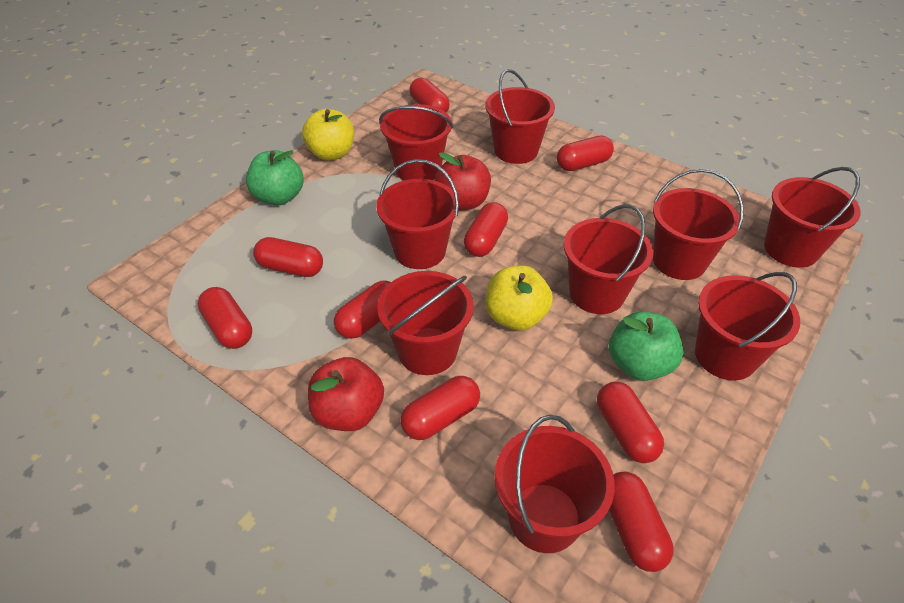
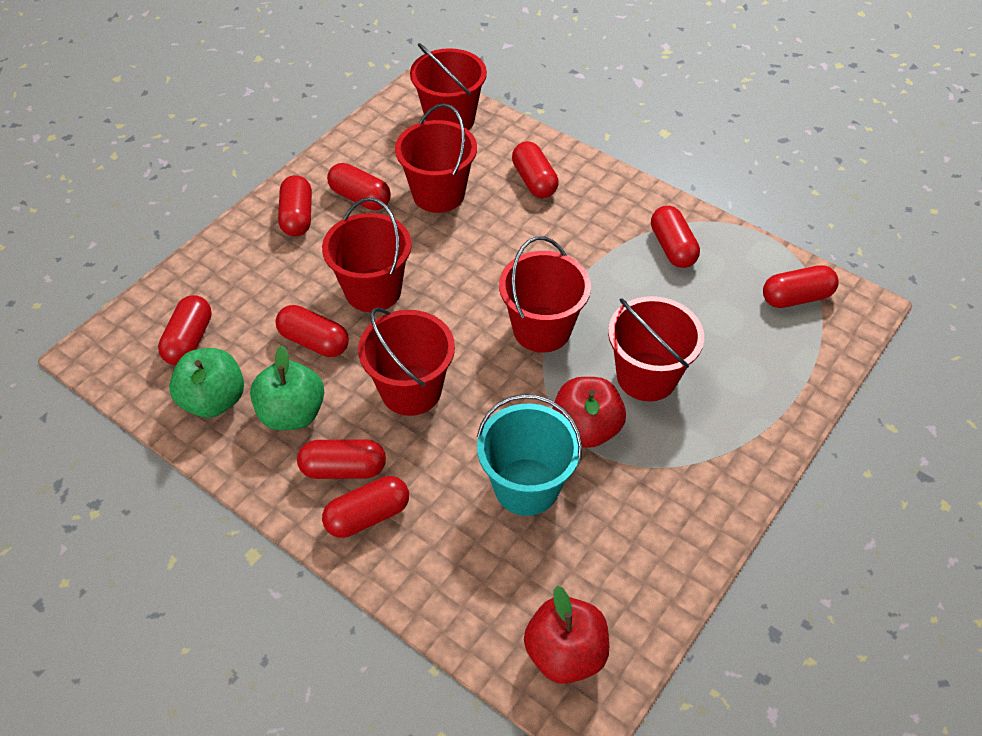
red bucket: 9 -> 6
turquoise bucket: 0 -> 1
yellow apple: 2 -> 0

